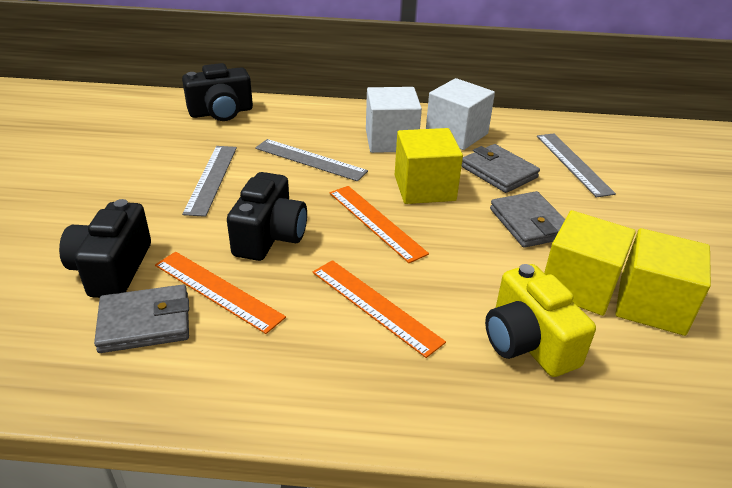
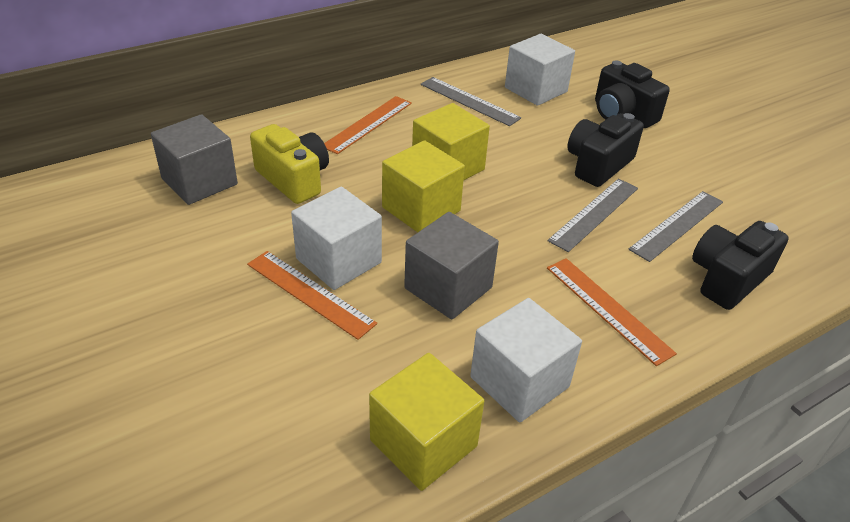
grey cube: 0 -> 2
grey wallet: 3 -> 0
white cube: 2 -> 3

